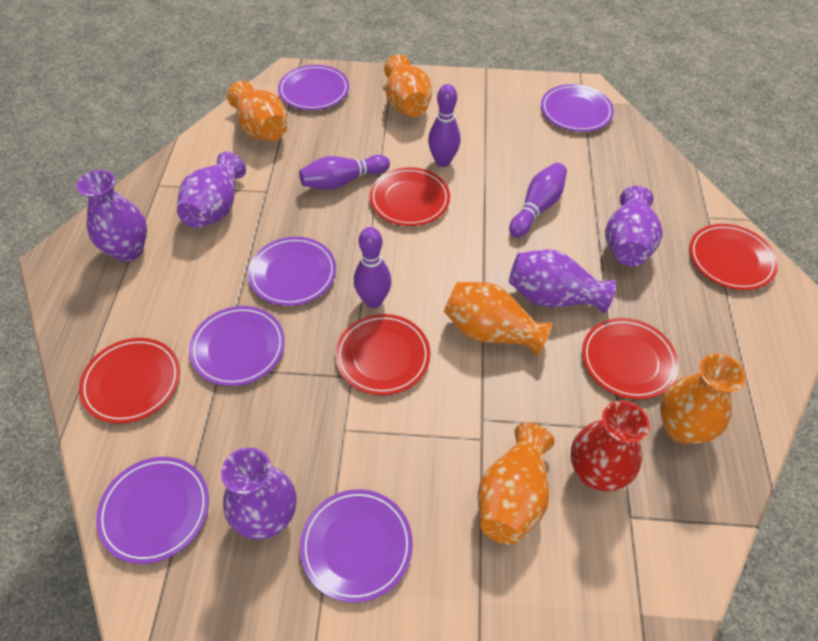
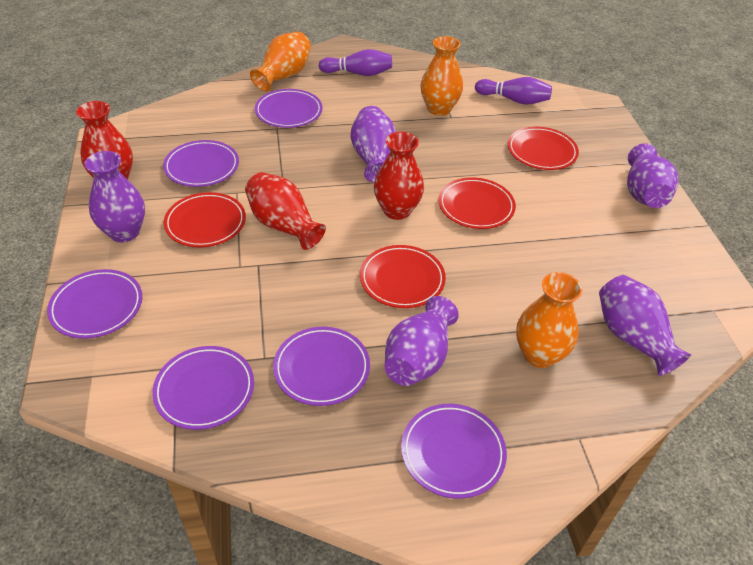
orange vase: 5 -> 3
purple bowling pin: 4 -> 2
red plate: 5 -> 4
red vase: 1 -> 3

